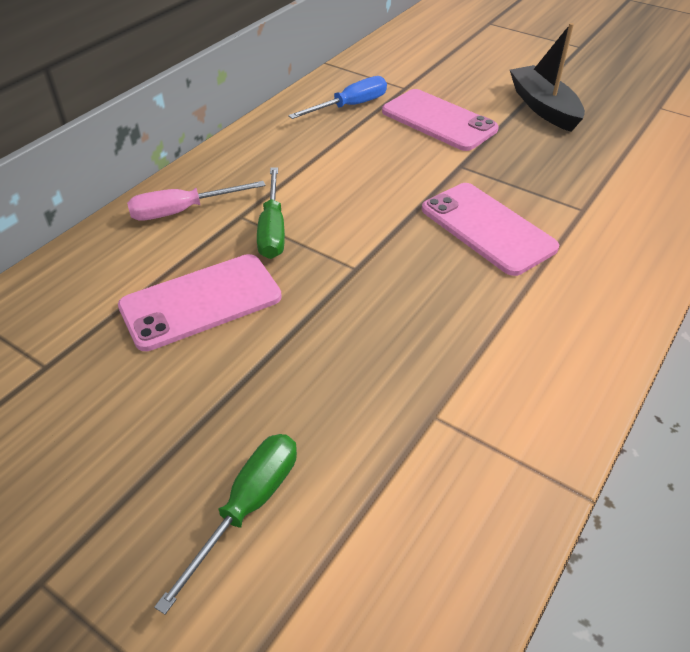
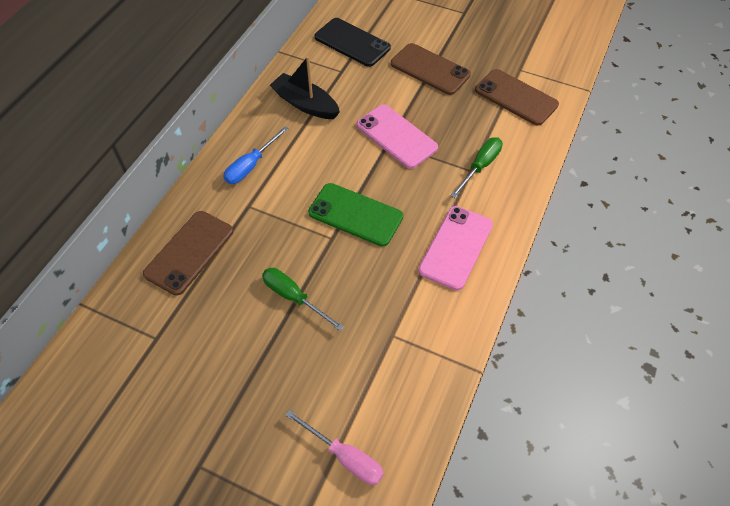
black phone: 0 -> 1
brown phone: 0 -> 3
green phone: 0 -> 1
pink phone: 3 -> 2

